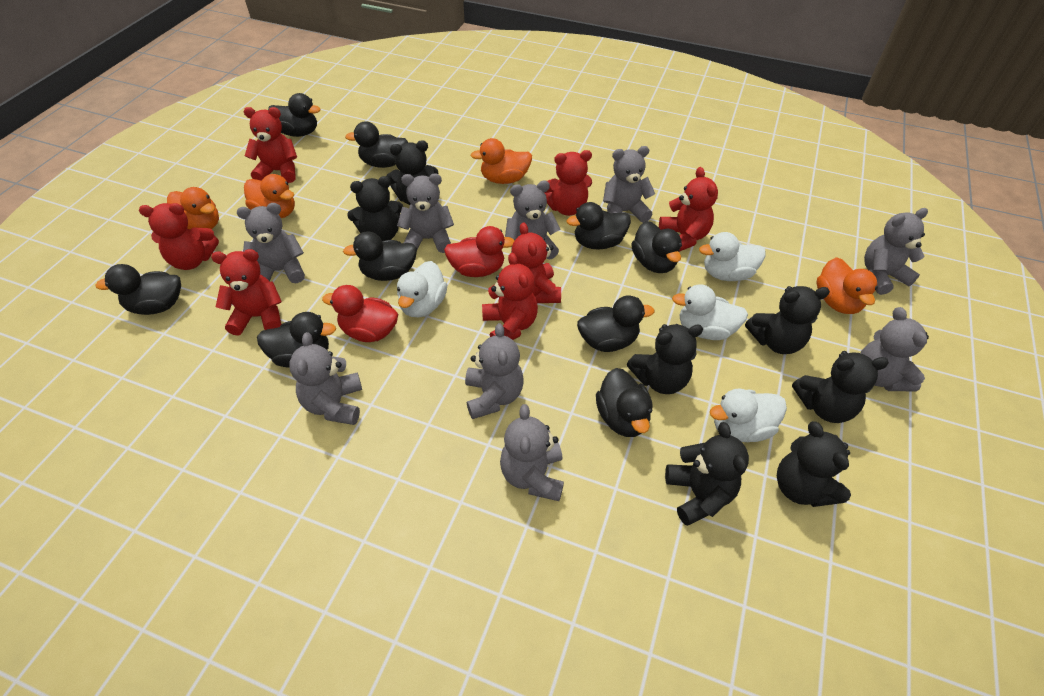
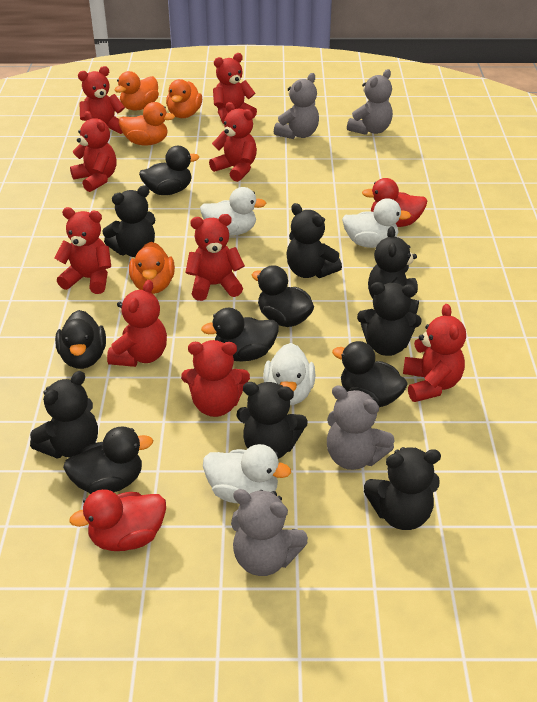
black duck: 9 -> 6
grey teddy bear: 9 -> 4
red teddy bear: 7 -> 9

